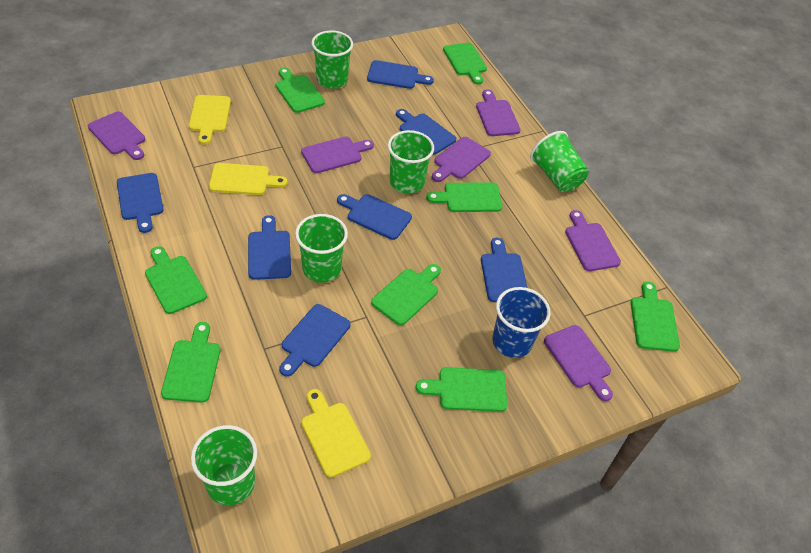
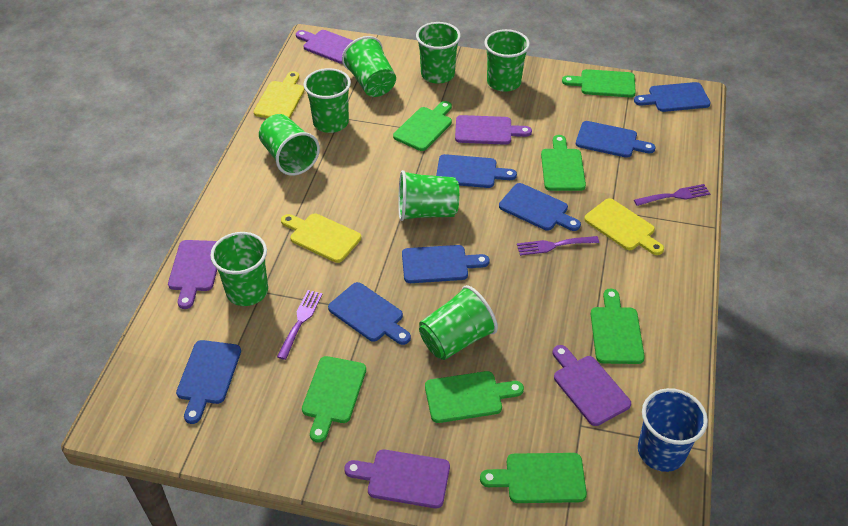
green cup: 5 -> 8
green cutting board: 8 -> 7
purple cutting board: 6 -> 5
purple fork: 0 -> 3

